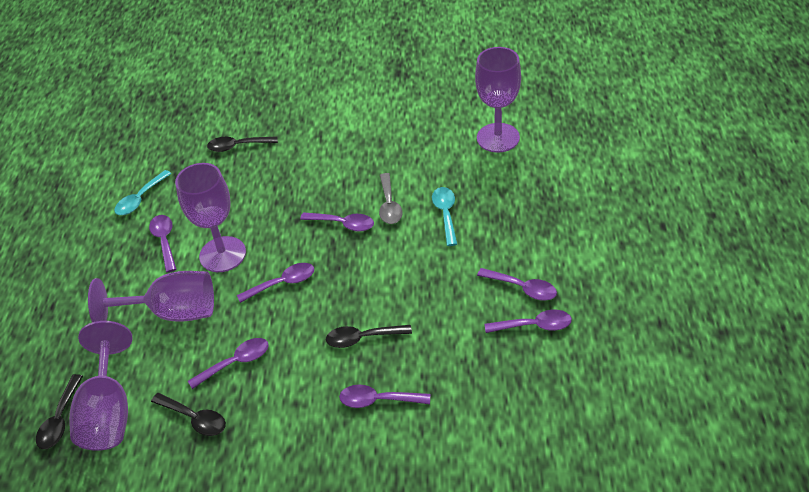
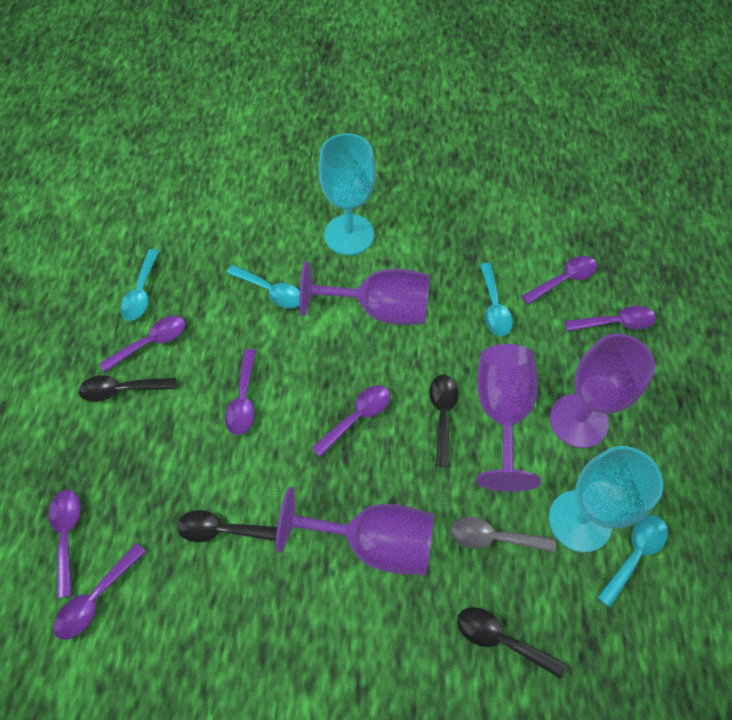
turquoise goblet: 0 -> 2
turquoise spoon: 2 -> 4

